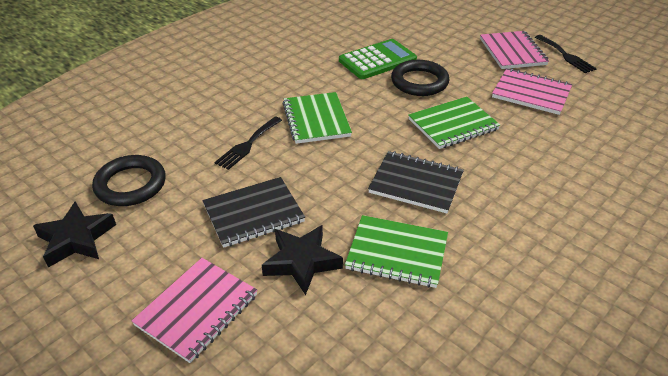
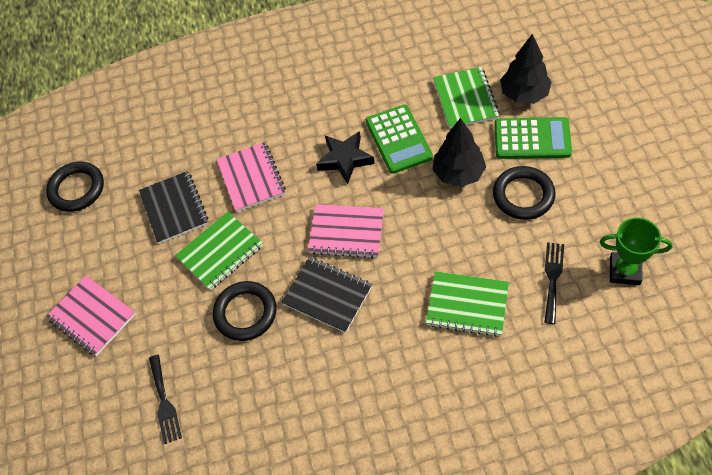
black ring: 2 -> 3
black star: 2 -> 1
black tree: 0 -> 2
green calculator: 1 -> 2
green trophy: 0 -> 1

